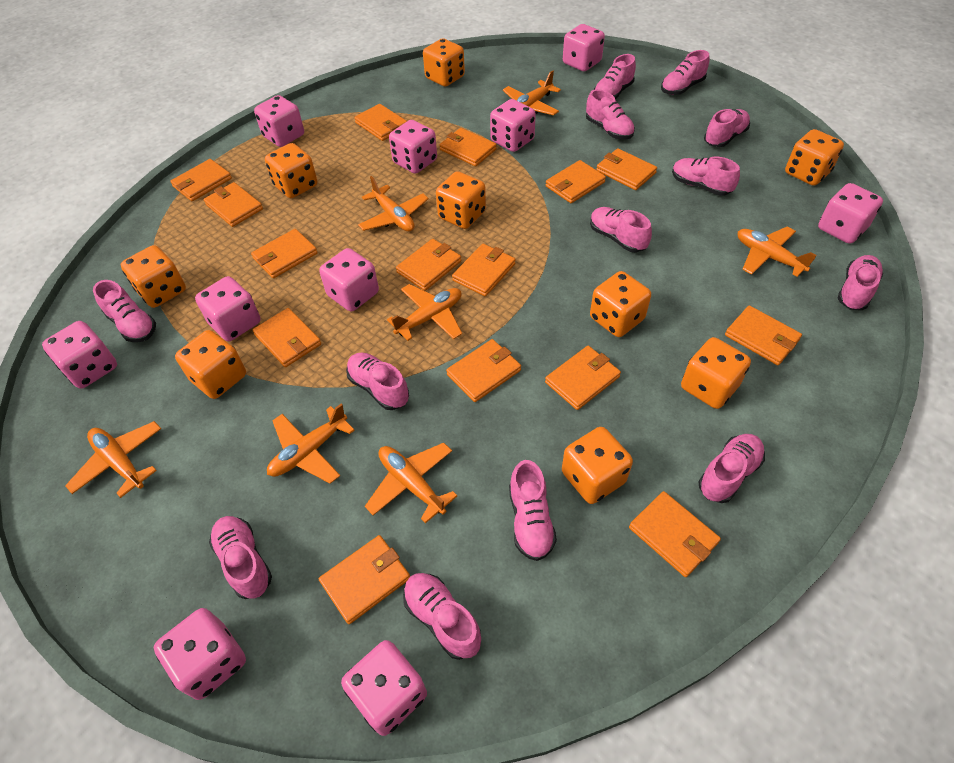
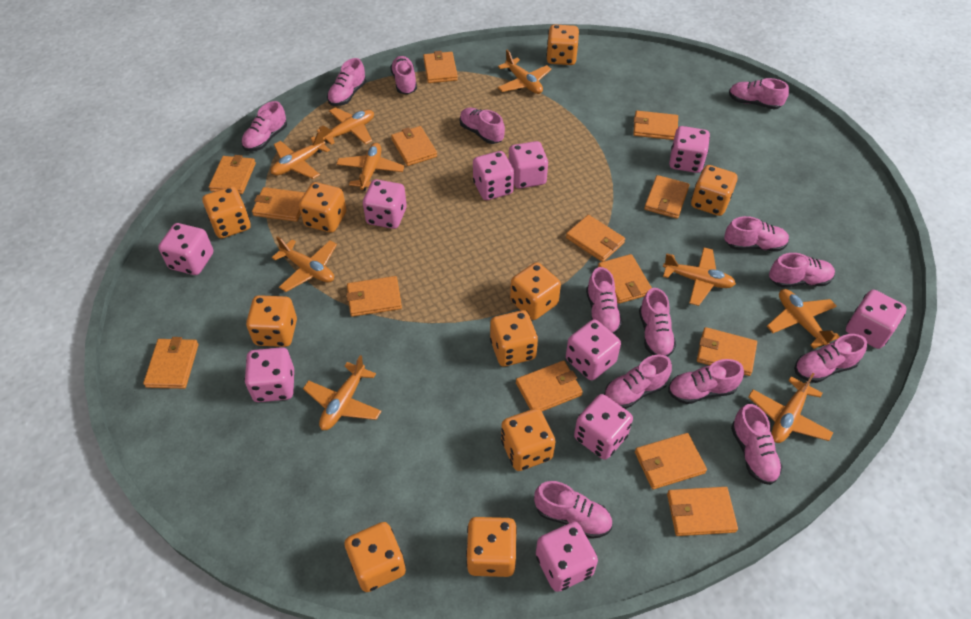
orange dice: 9 -> 10
orange plane: 7 -> 9
orange wallet: 15 -> 14
pink shoe: 13 -> 14

